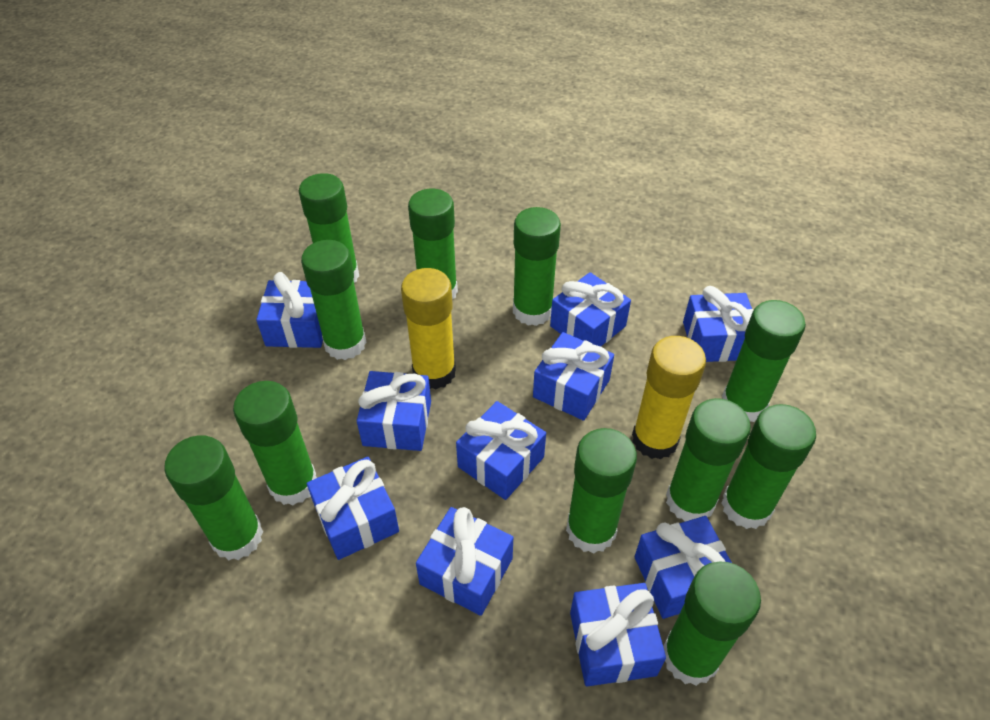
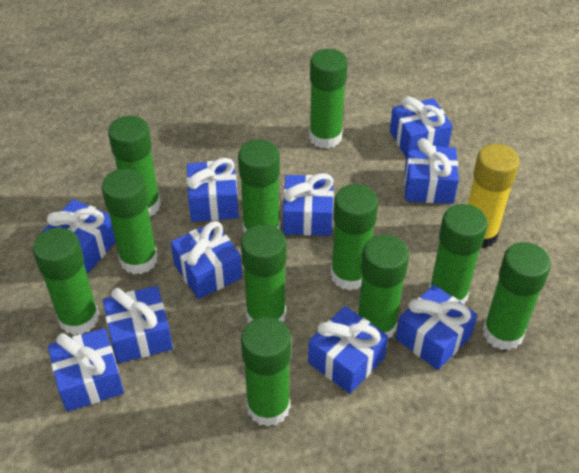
yellow glue stick: 2 -> 1

